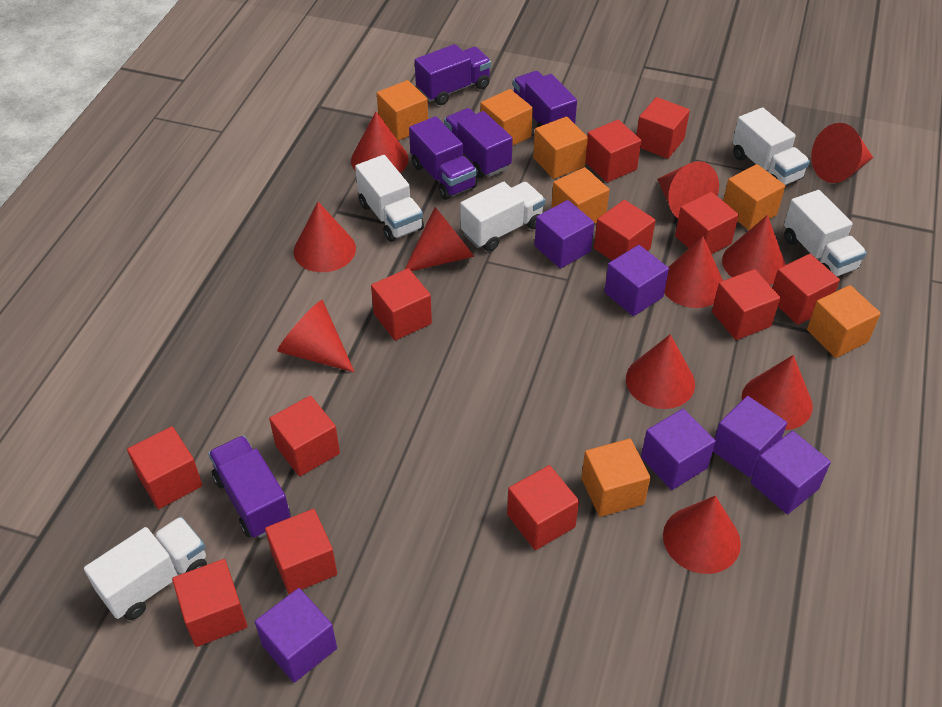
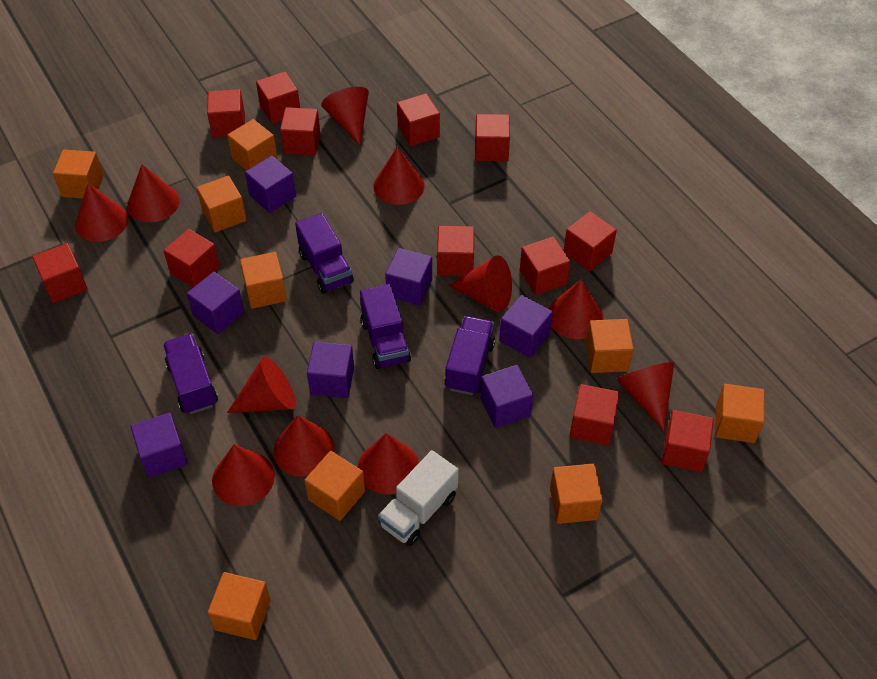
orange cube: 7 -> 9
purple cube: 6 -> 7
purple truck: 5 -> 4
white truck: 5 -> 1

